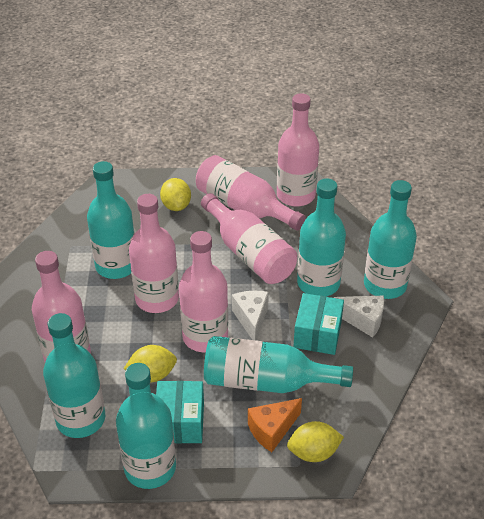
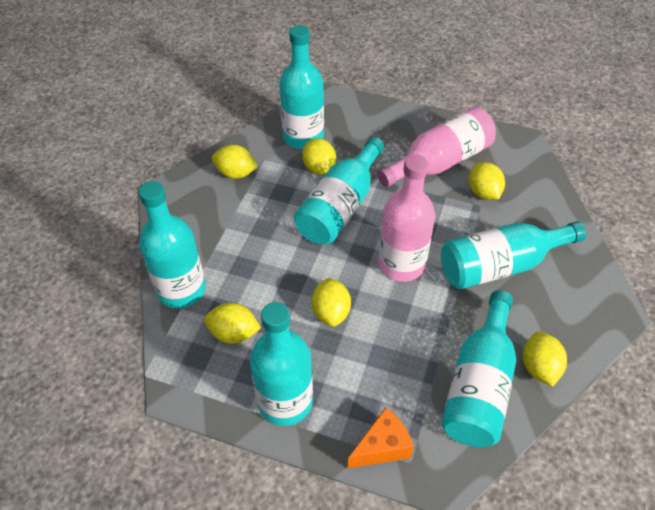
pink bottle: 6 -> 2
turquoise box: 2 -> 0
white cheese: 2 -> 0
yellow lemon: 3 -> 6

